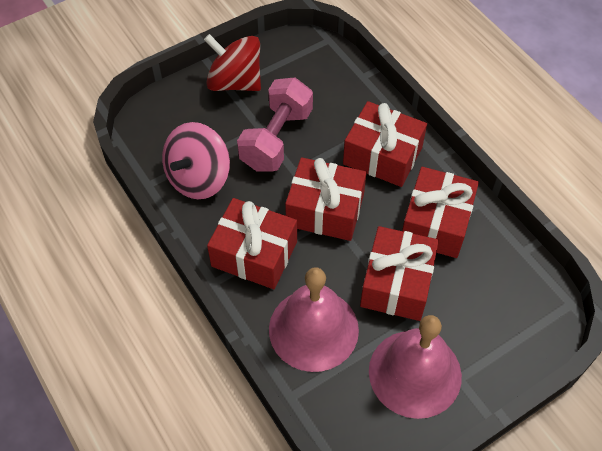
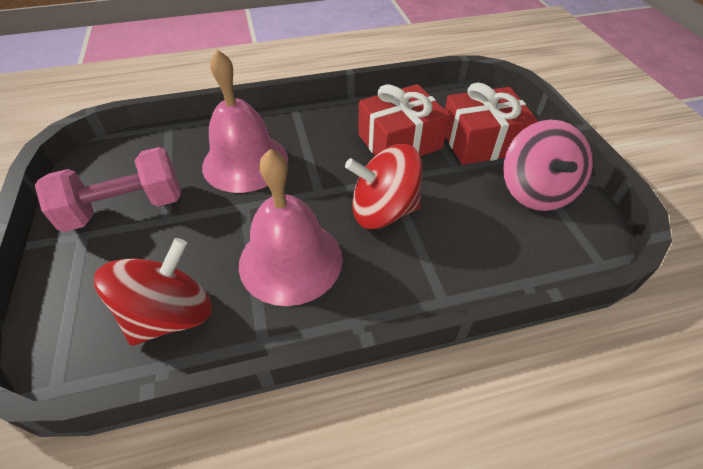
red gift: 5 -> 2
red spinning top: 1 -> 2

